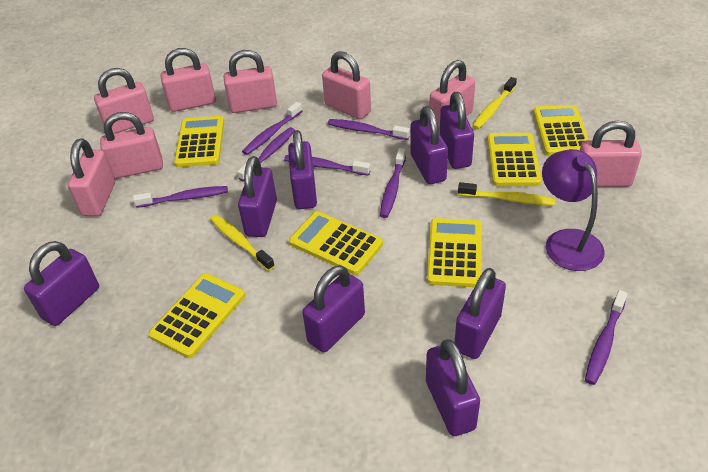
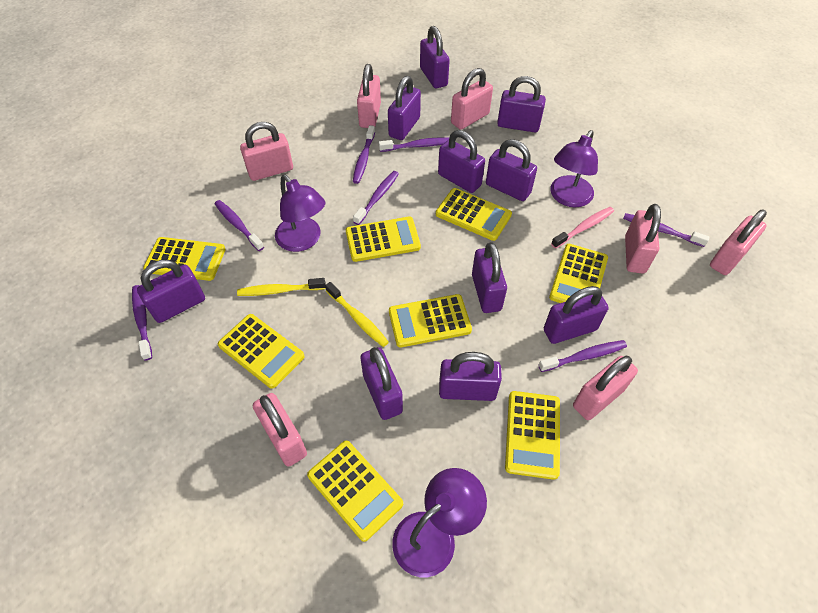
pink padlock: 8 -> 7
pink toothbrush: 0 -> 1
purple lamp: 1 -> 3
purple padlock: 8 -> 10
yellow calculator: 6 -> 8
yellow toothbrush: 3 -> 2

